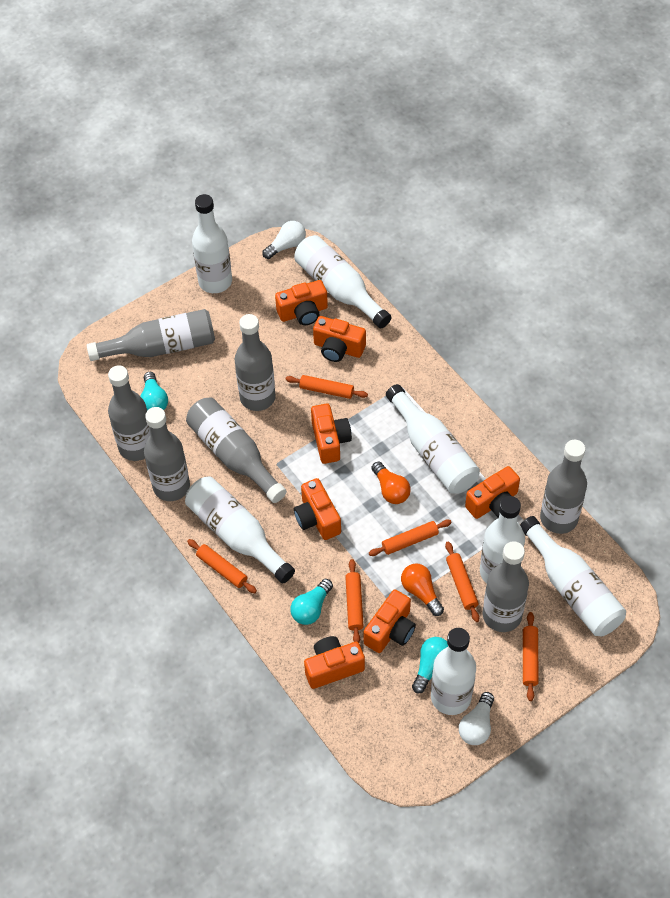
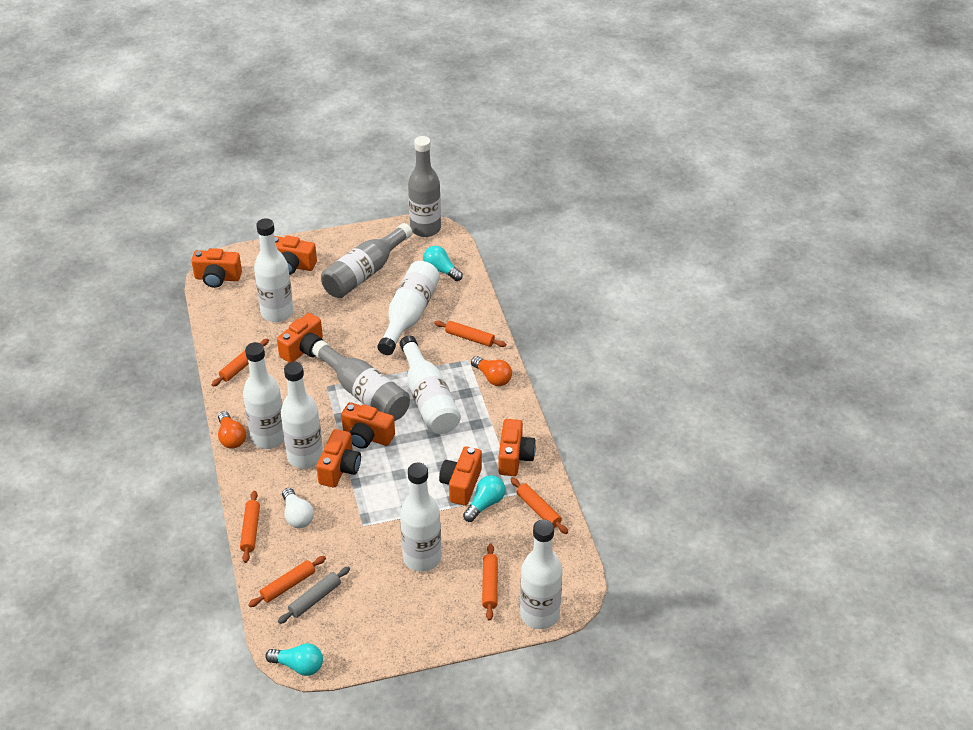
grey bottle: 7 -> 3
grey rolling pin: 0 -> 1
white light bulb: 2 -> 1

